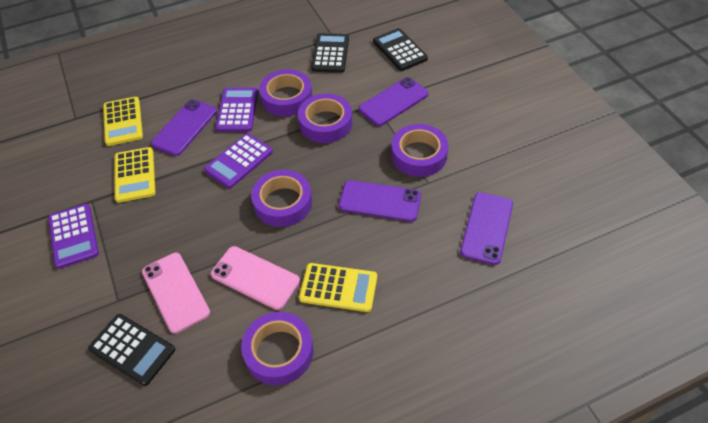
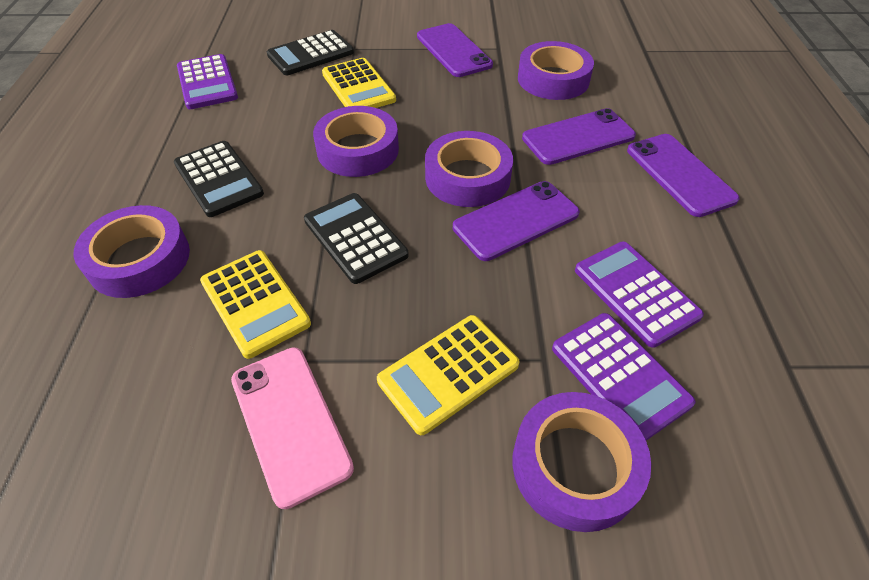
pink phone: 2 -> 1

